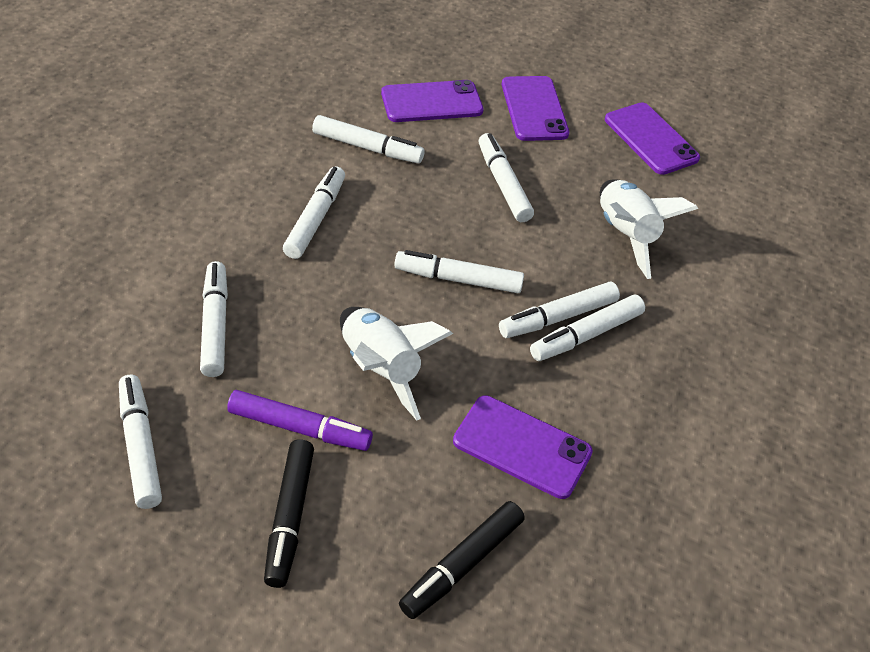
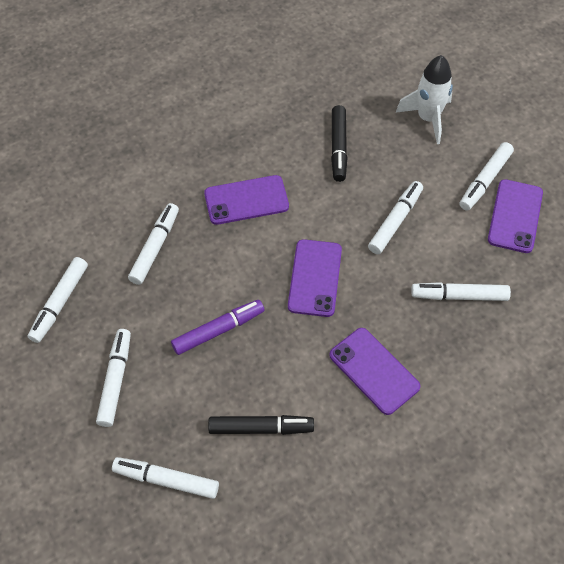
white marker: 8 -> 7
white rocket: 2 -> 1

